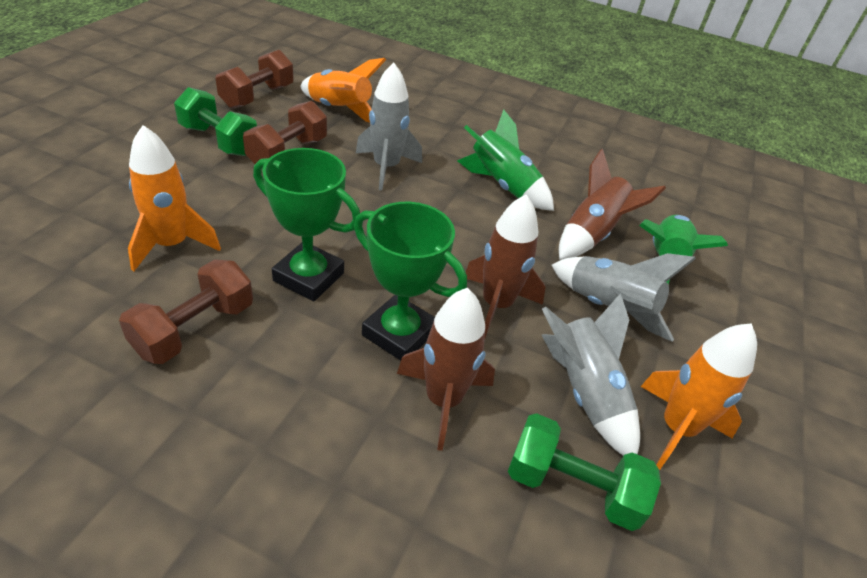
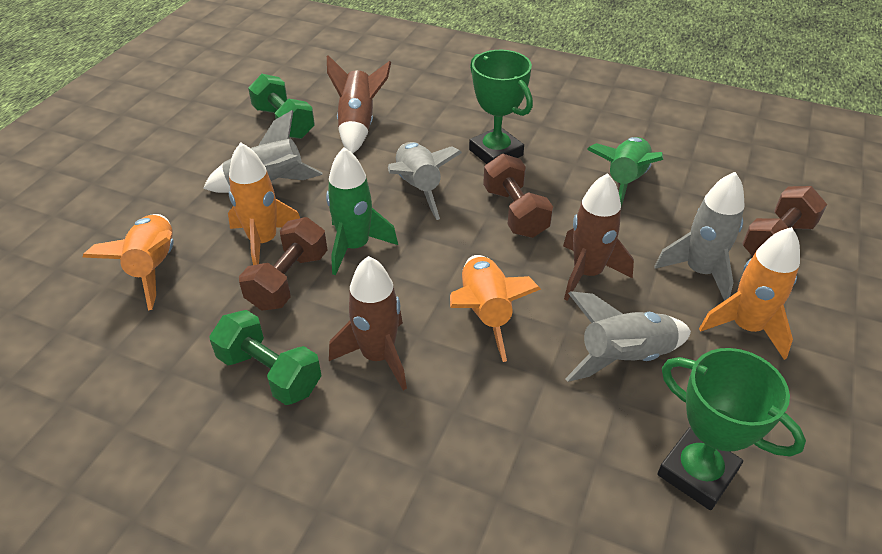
grey rocket: 3 -> 4
orange rocket: 3 -> 4

